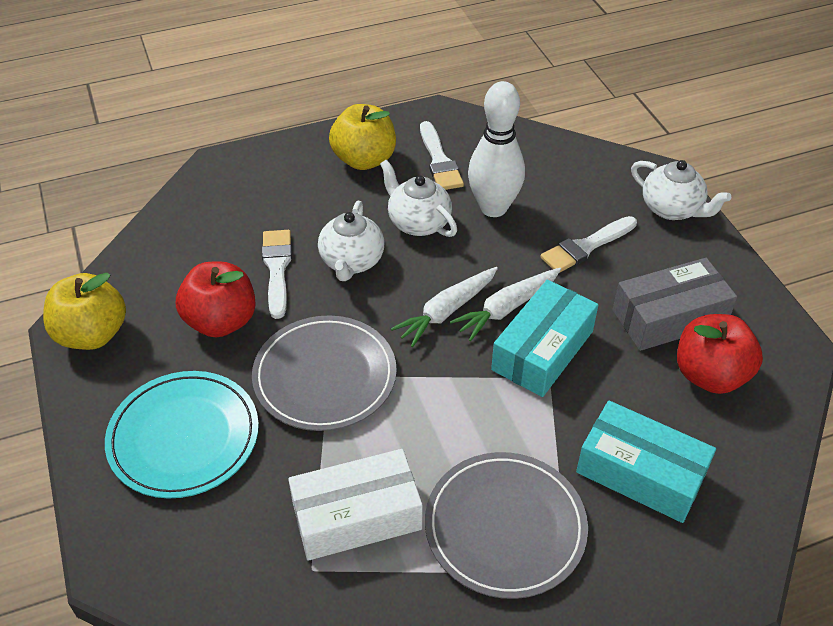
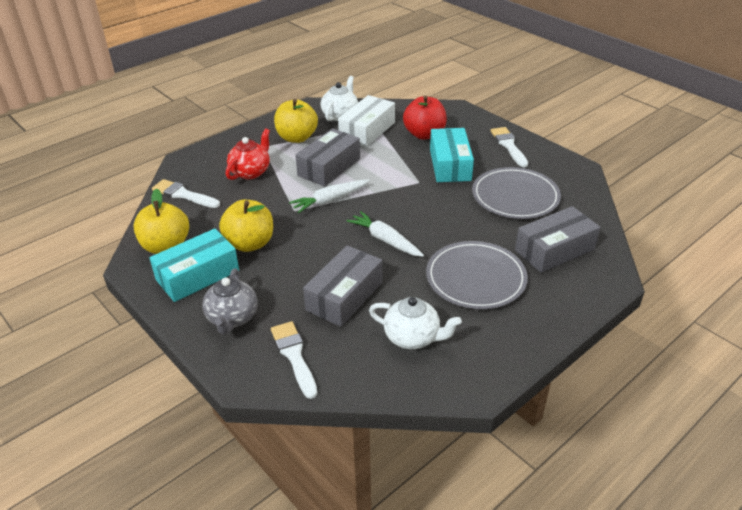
grey box: 1 -> 3
grey teapot: 0 -> 1
red apple: 2 -> 1
red teapot: 0 -> 1
turquoise plate: 1 -> 0
white bowling pin: 1 -> 0
white teapot: 3 -> 2
yellow apple: 2 -> 3

